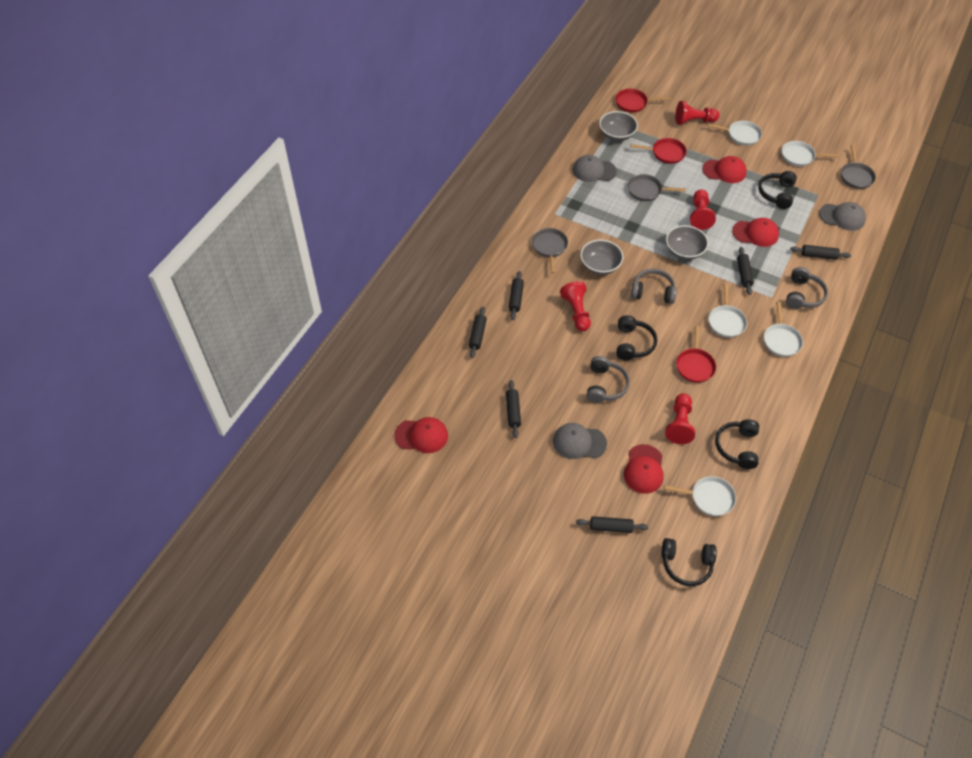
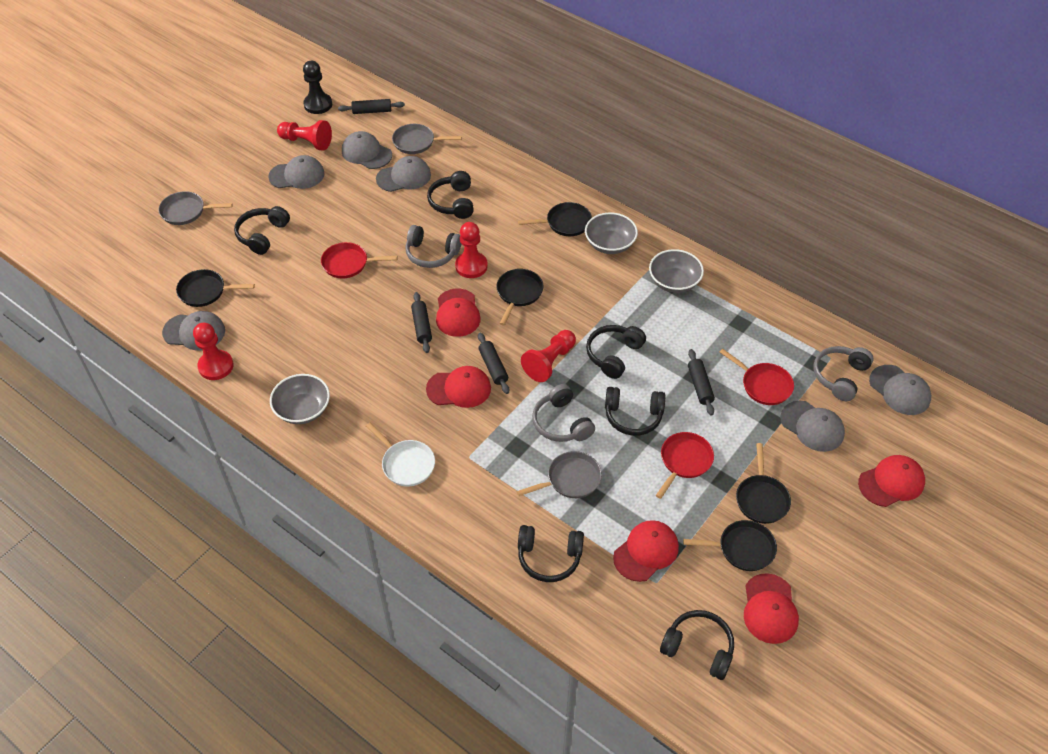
black headphones: 4 -> 6
black pan: 0 -> 5
black pawn: 0 -> 1
black rolling pin: 6 -> 4
grey cap: 3 -> 6
red cap: 4 -> 5
white pan: 5 -> 1

